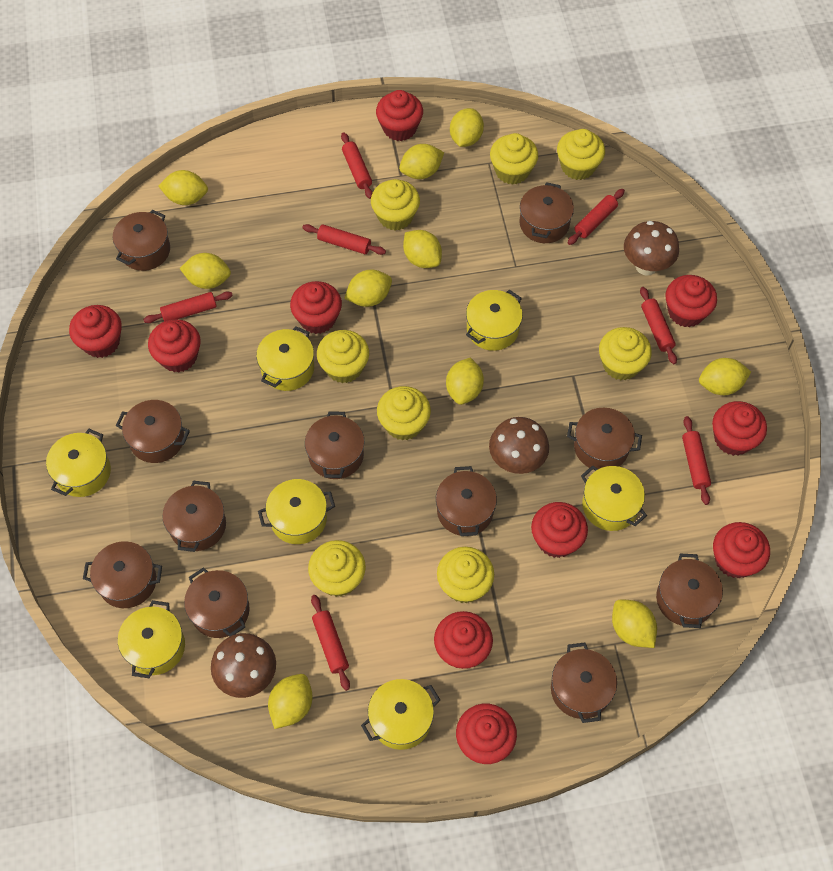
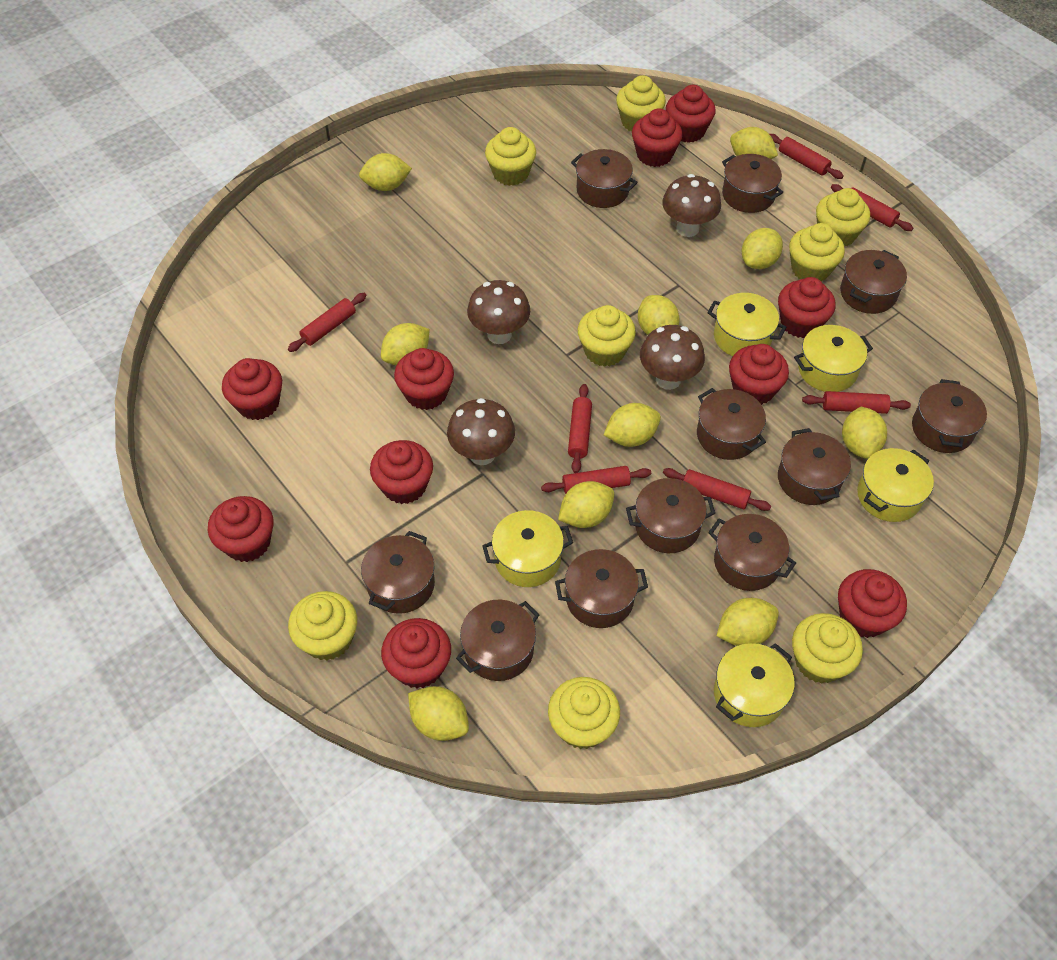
brown mushroom: 3 -> 4
yellow pot: 7 -> 5

